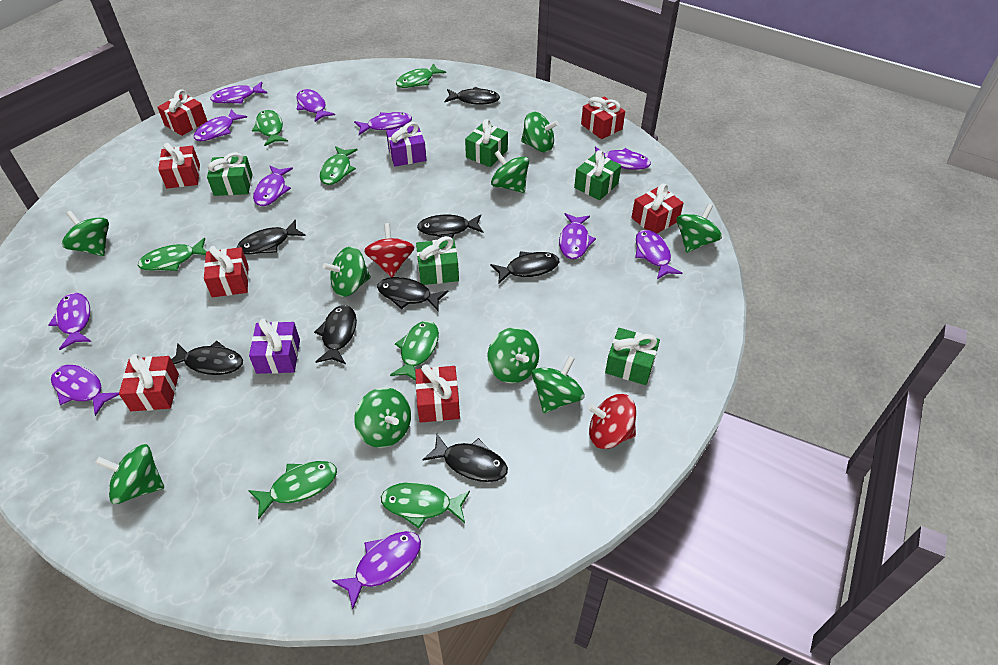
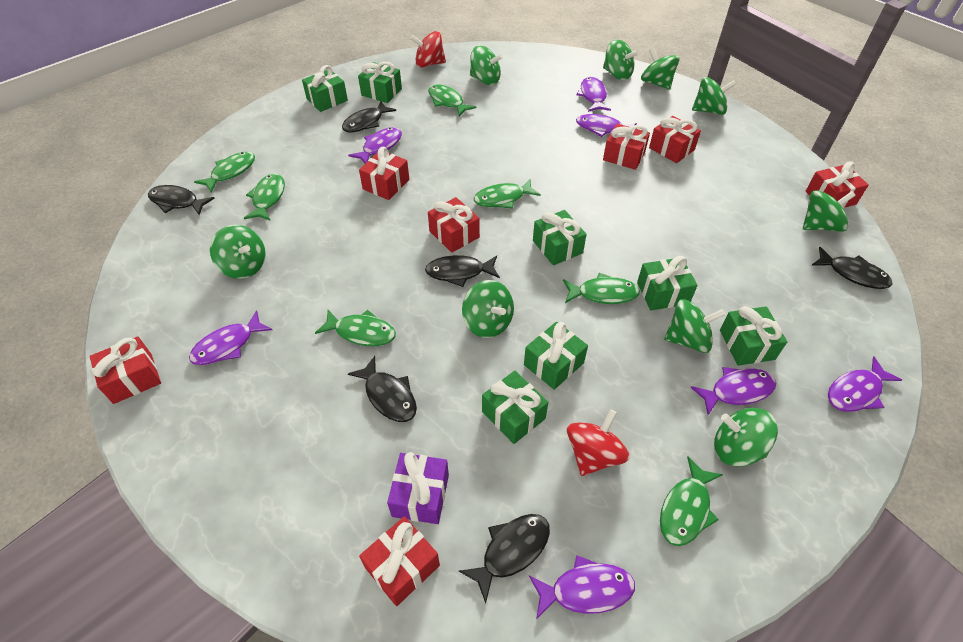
black fish: 8 -> 6
green gift: 5 -> 7
purple fish: 11 -> 7
purple gift: 2 -> 1

